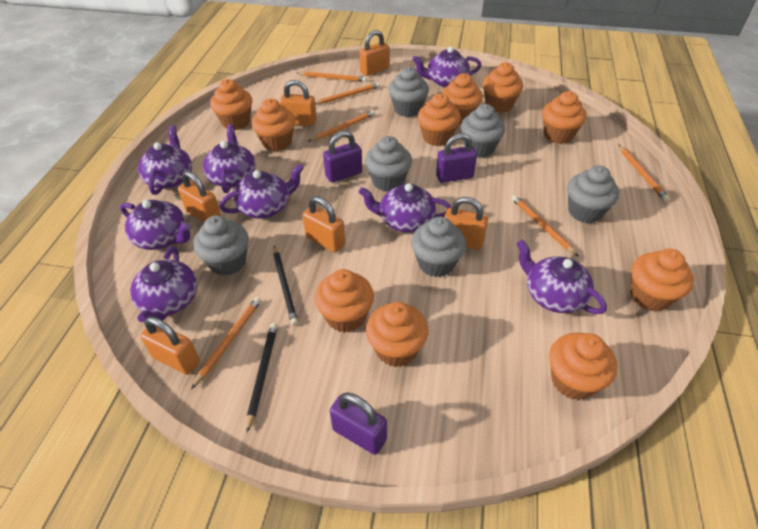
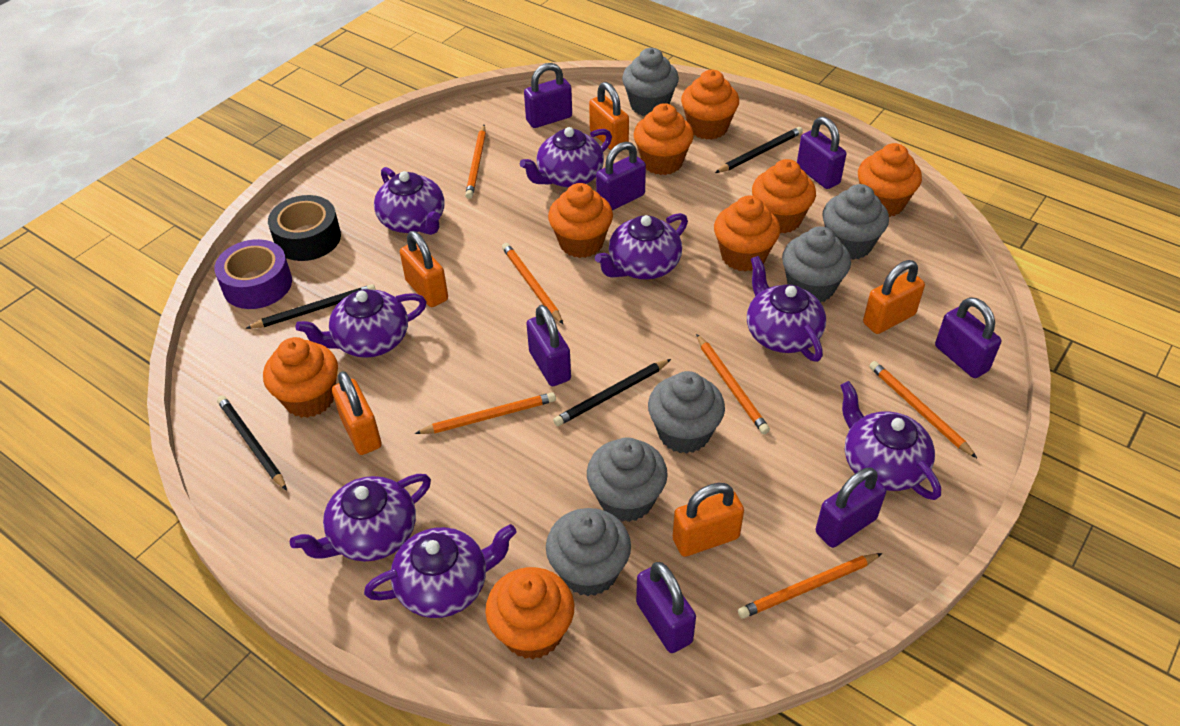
black pencil: 2 -> 4
black tape: 0 -> 1
orange cupcake: 10 -> 8
orange padlock: 6 -> 5
purple padlock: 3 -> 7
purple tape: 0 -> 1

